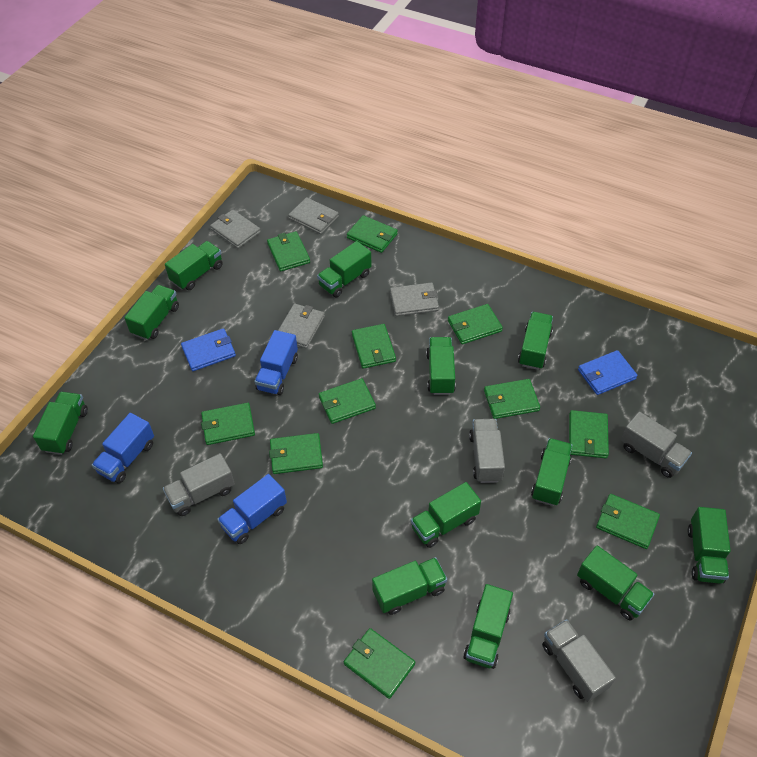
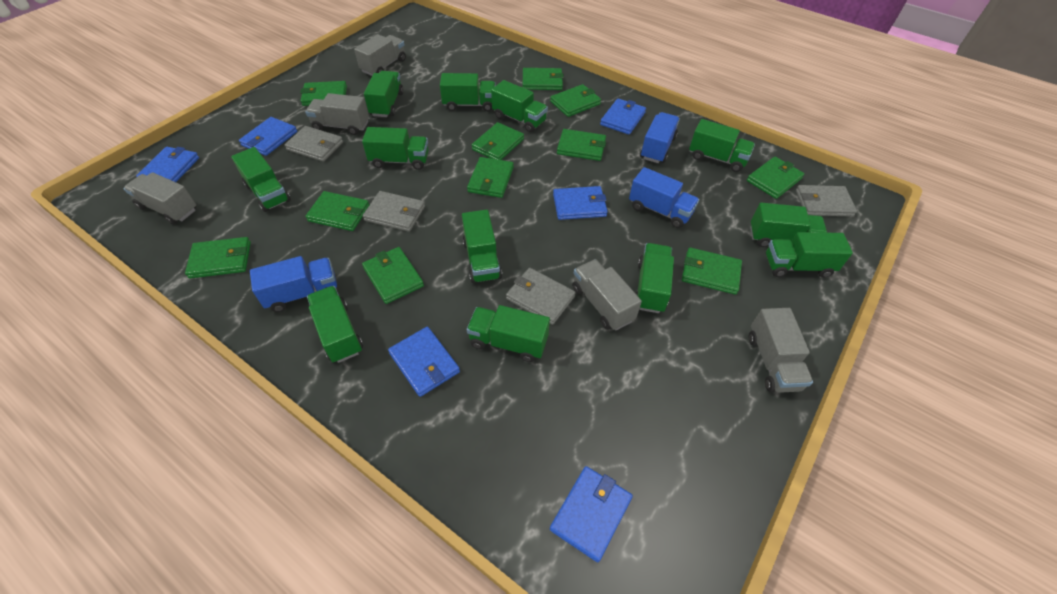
blue wallet: 2 -> 6
grey truck: 4 -> 5

